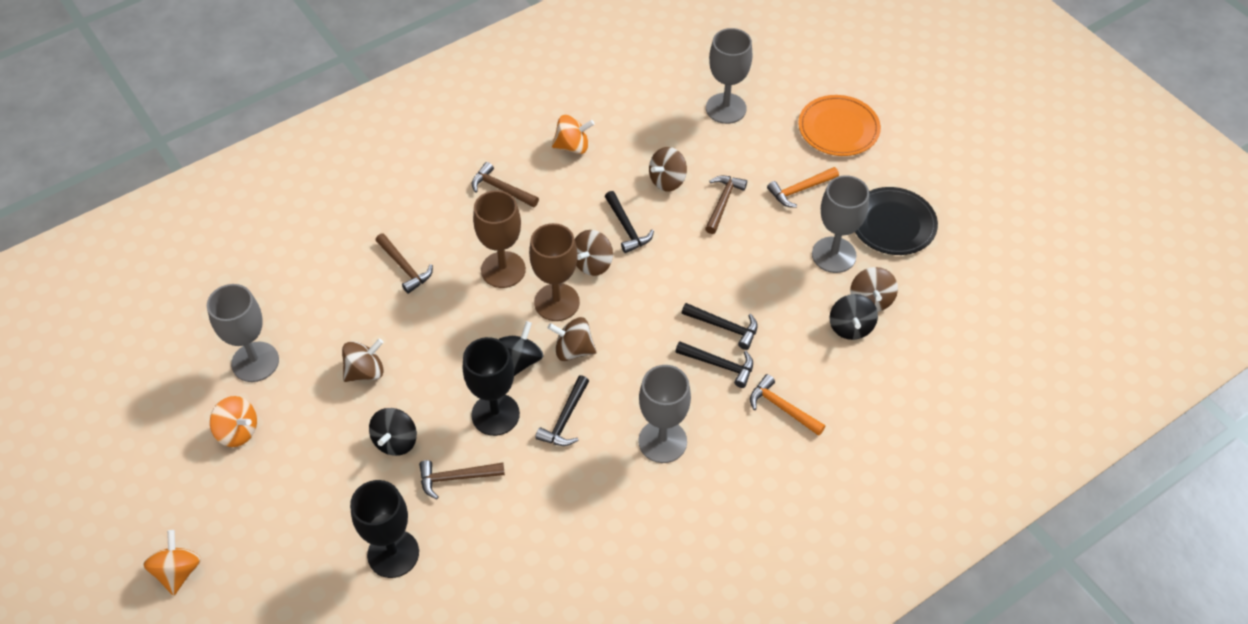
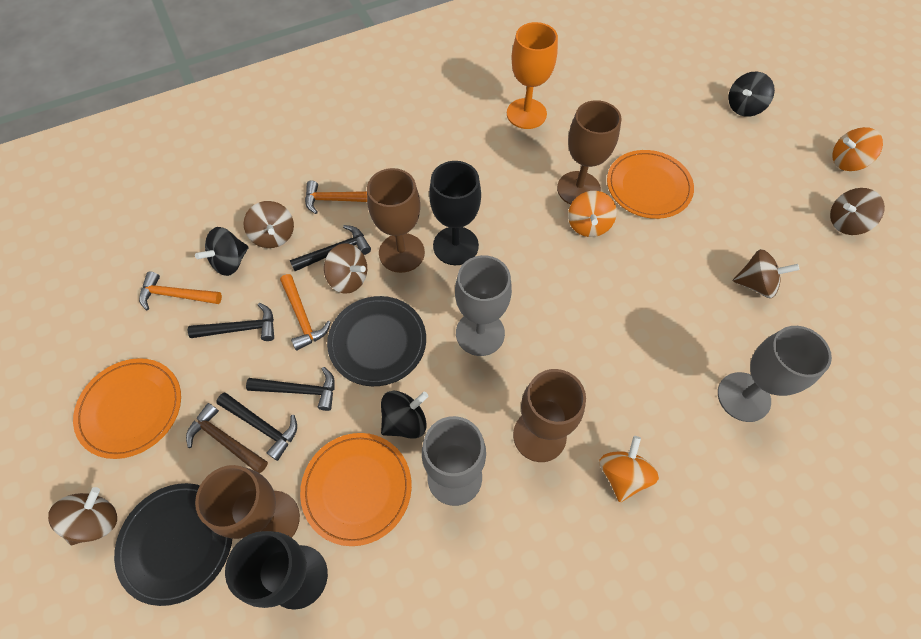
black plate: 1 -> 2
brown goblet: 2 -> 4
brown hammer: 4 -> 1
grey goblet: 4 -> 3
orange goblet: 0 -> 1
orange hammer: 2 -> 3
orange plate: 1 -> 3

